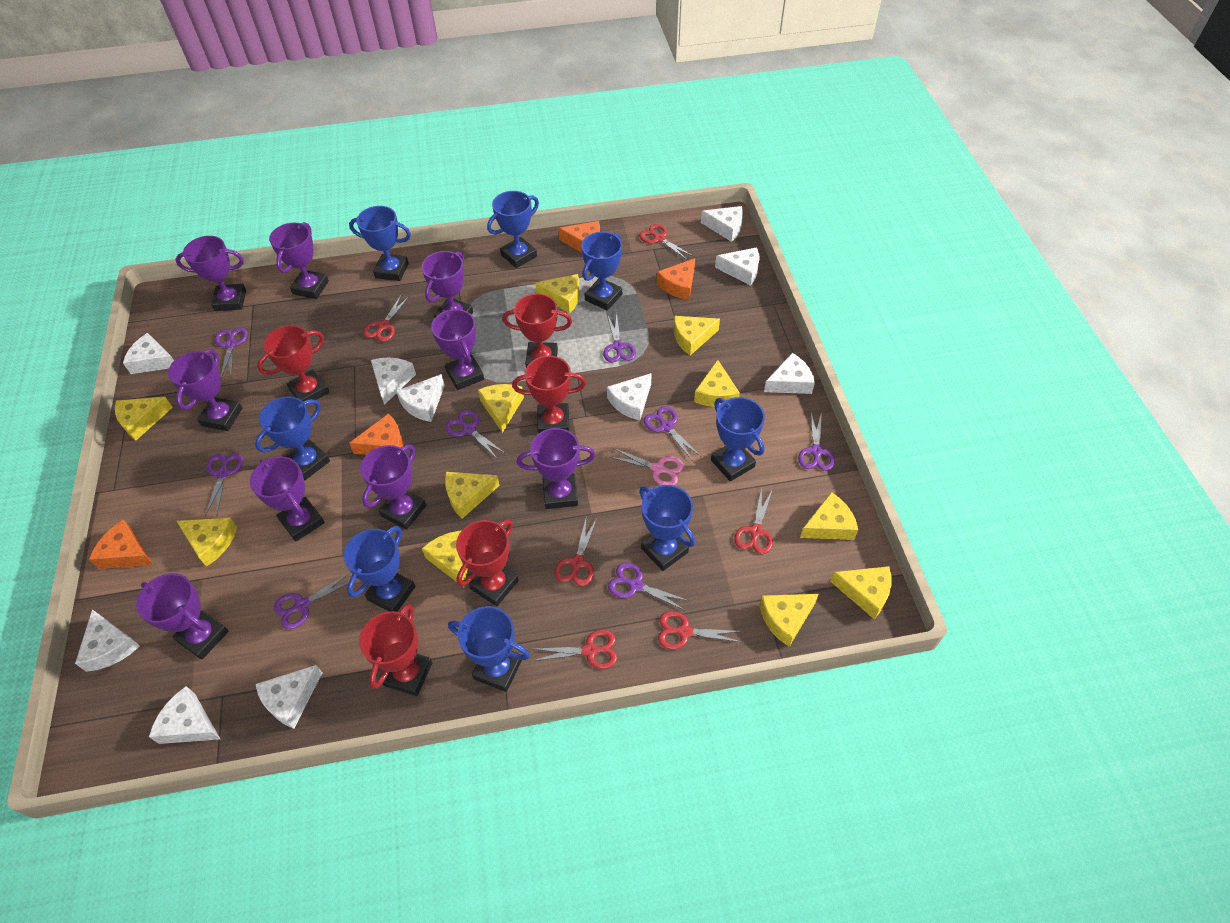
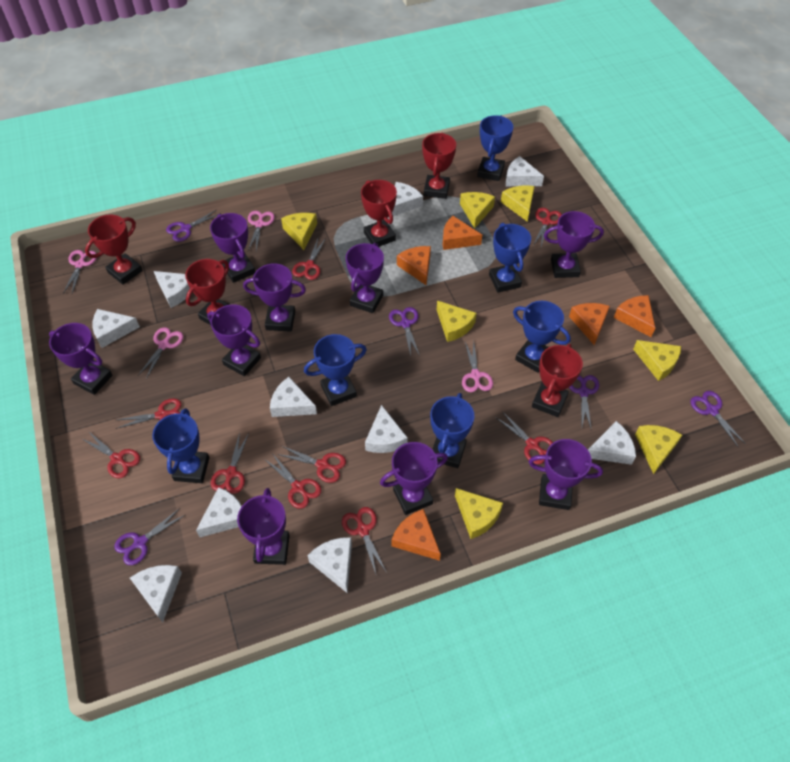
blue trophy: 8 -> 6
orange cheese: 4 -> 5
pink scissors: 1 -> 4
purple scissors: 8 -> 5
red scissors: 6 -> 9
yellow cheese: 11 -> 7

